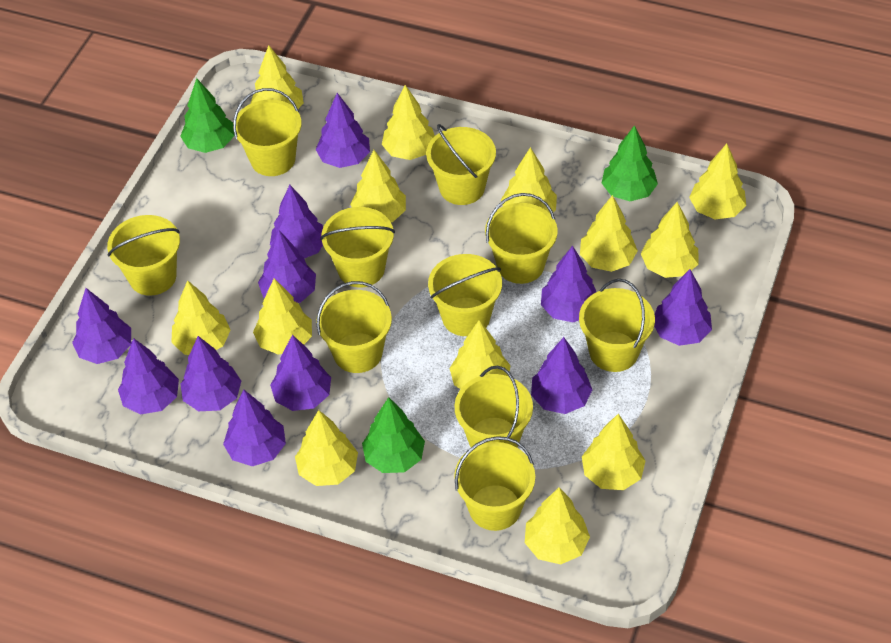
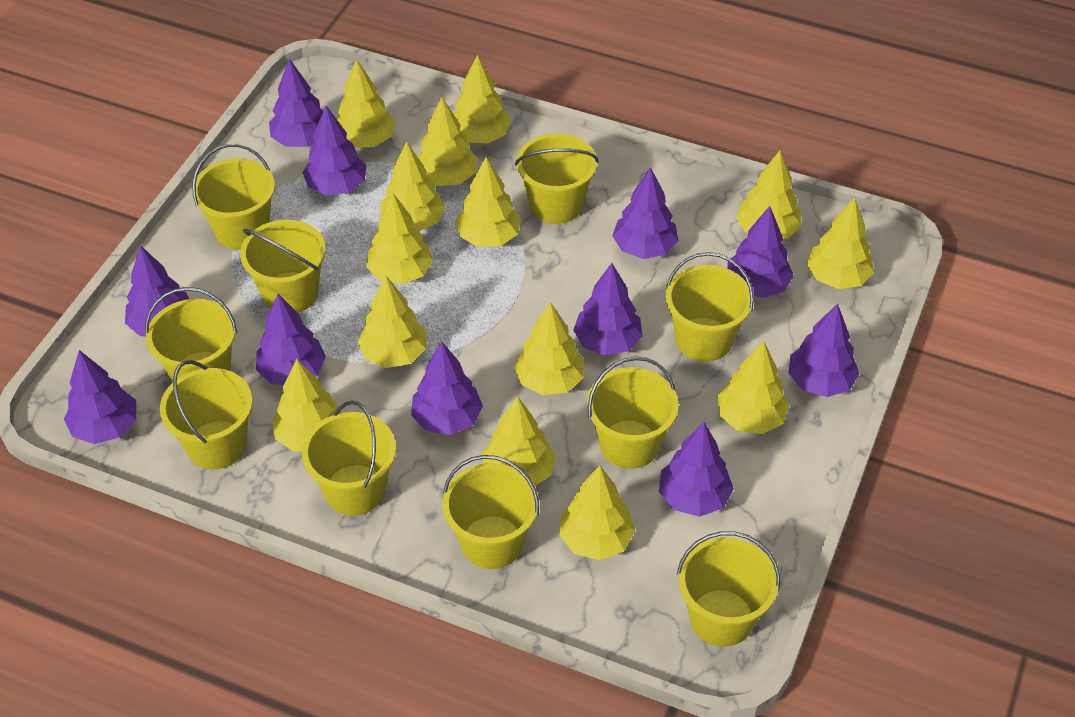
green tree: 3 -> 0
yellow tree: 13 -> 14

